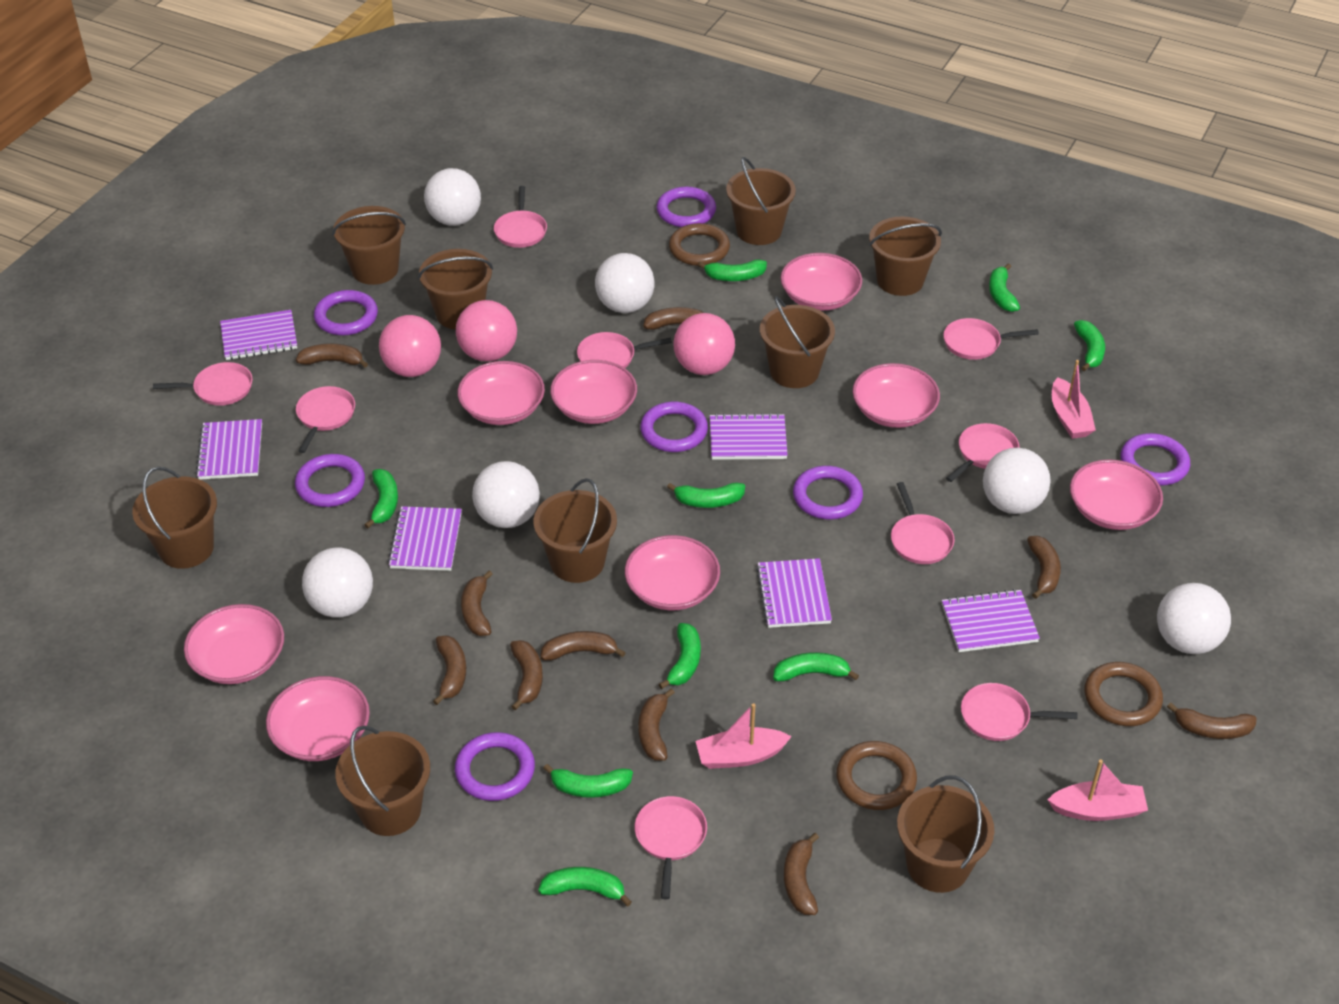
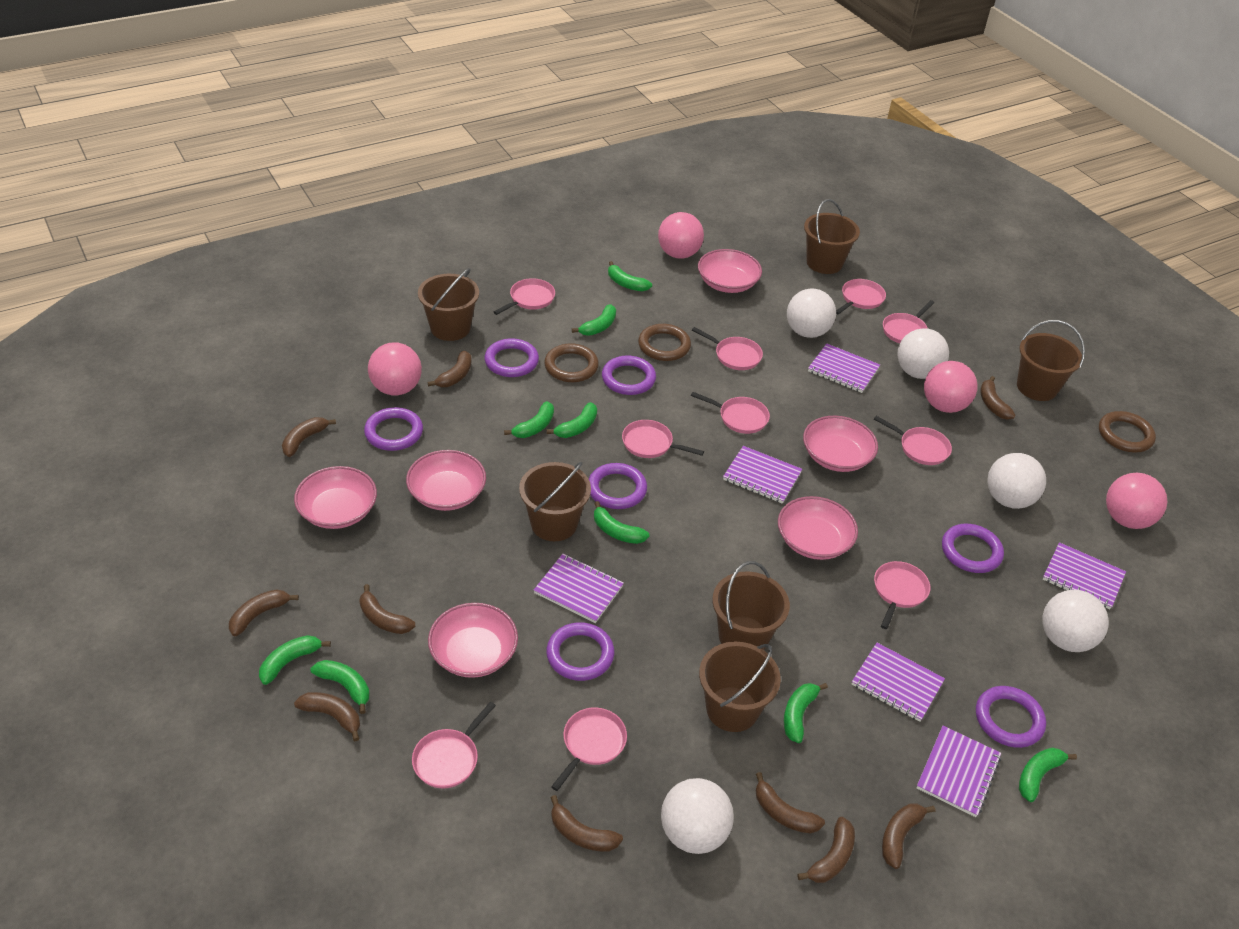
brown bucket: 9 -> 6
pink ball: 3 -> 4
pink boat: 3 -> 0
pink bowl: 8 -> 6
pink pan: 9 -> 10
white ball: 6 -> 5

